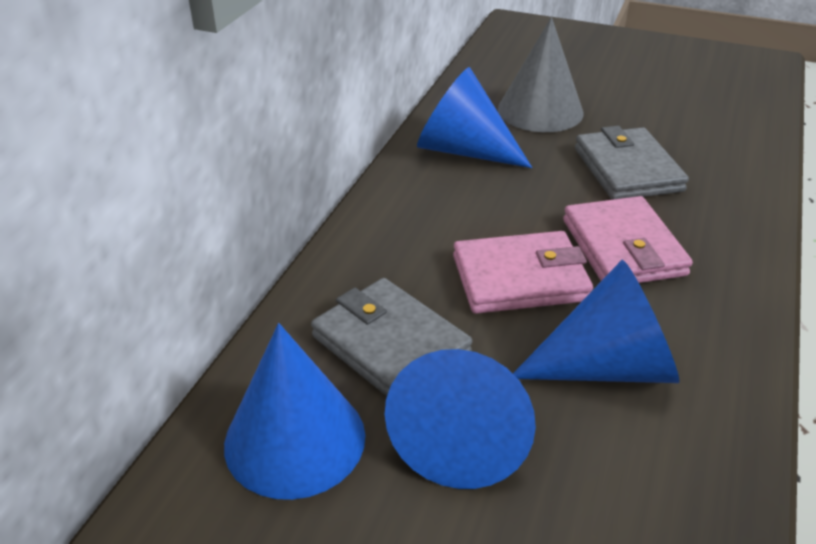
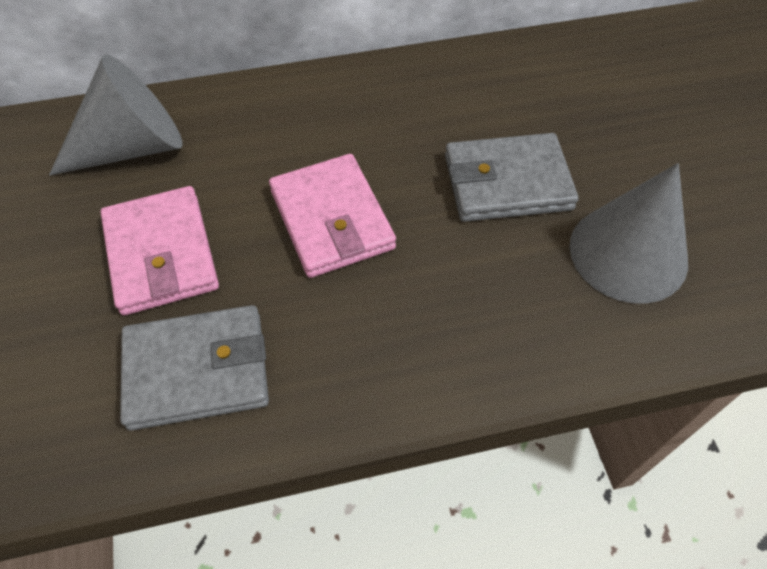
blue cone: 4 -> 0
grey cone: 1 -> 2

